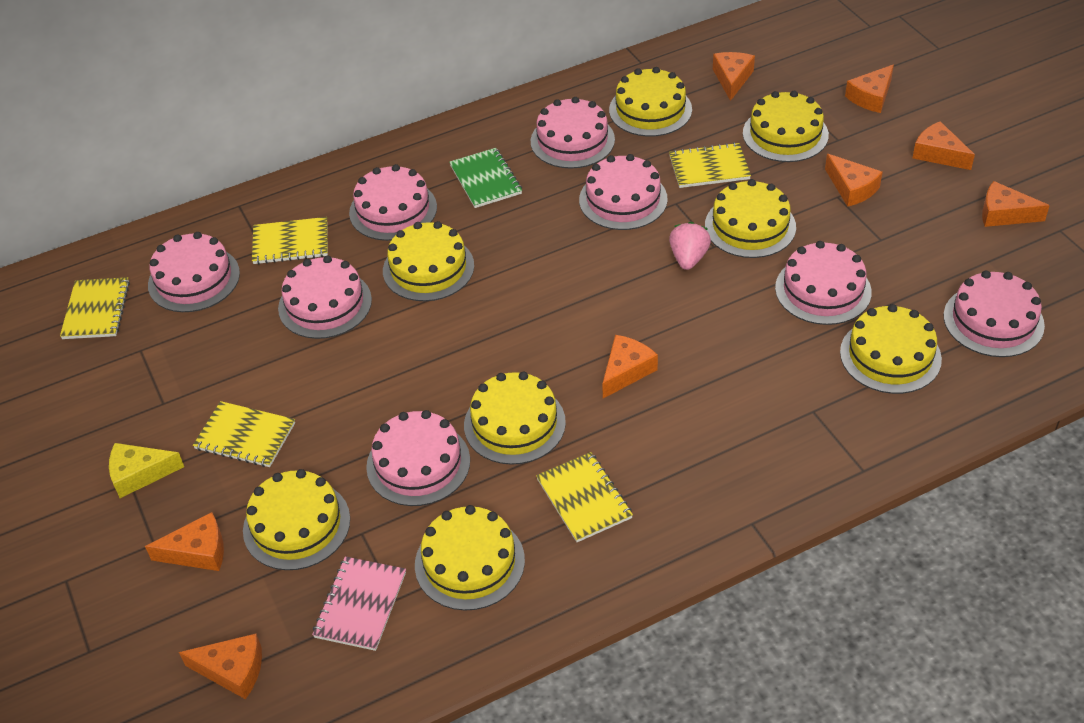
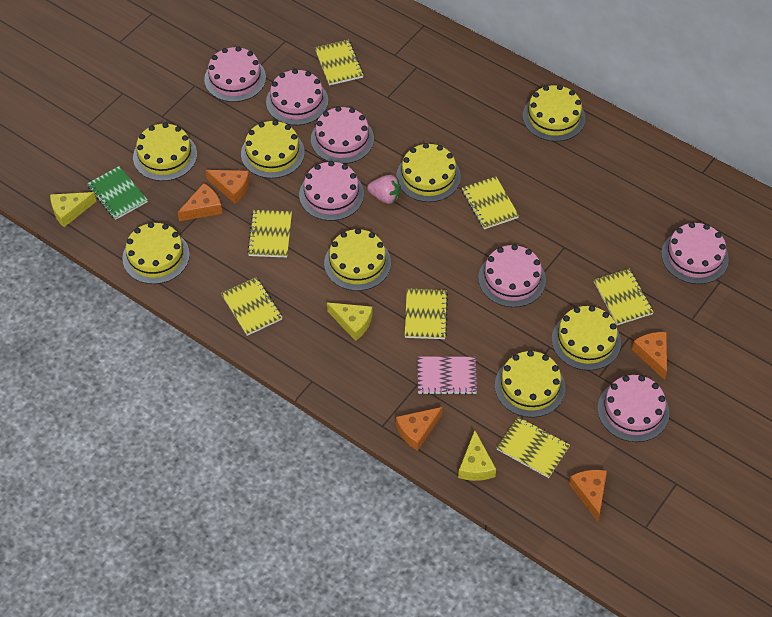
orange cheese: 8 -> 5
pink cake: 8 -> 7
yellow cheese: 1 -> 3
yellow notebook: 5 -> 7

